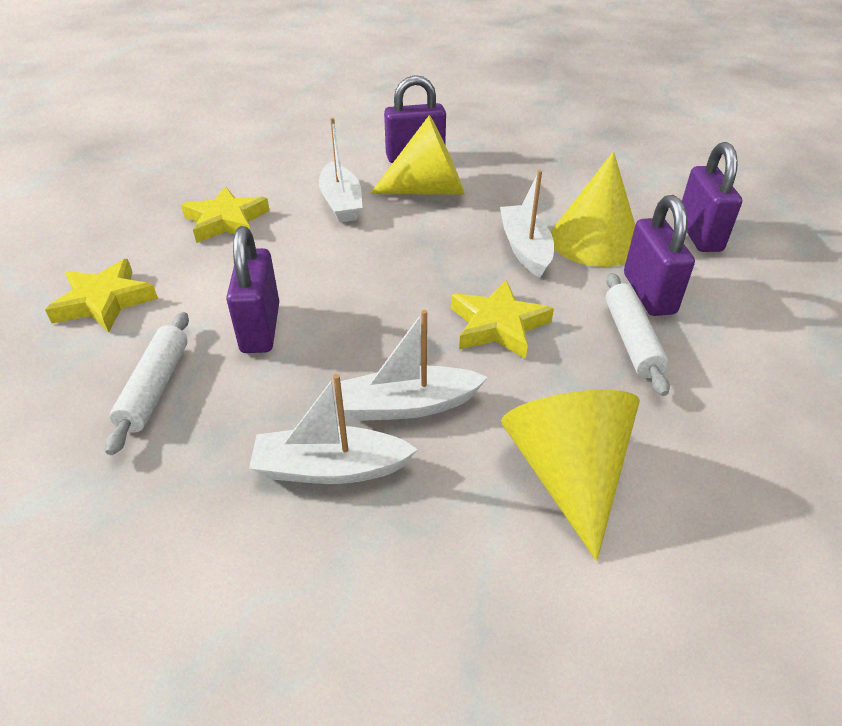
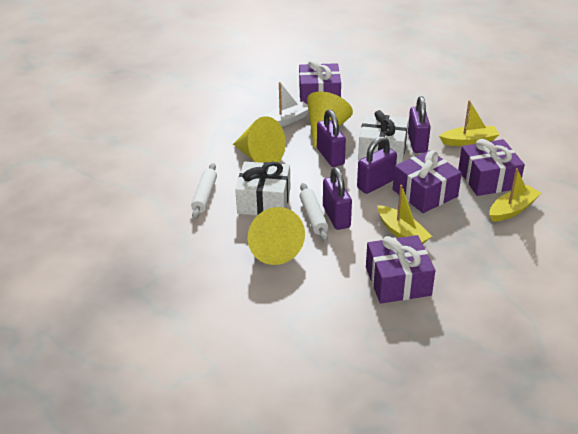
purple gift: 0 -> 4
white boat: 4 -> 1
white gift: 0 -> 2
yellow boat: 0 -> 3
yellow star: 3 -> 0

